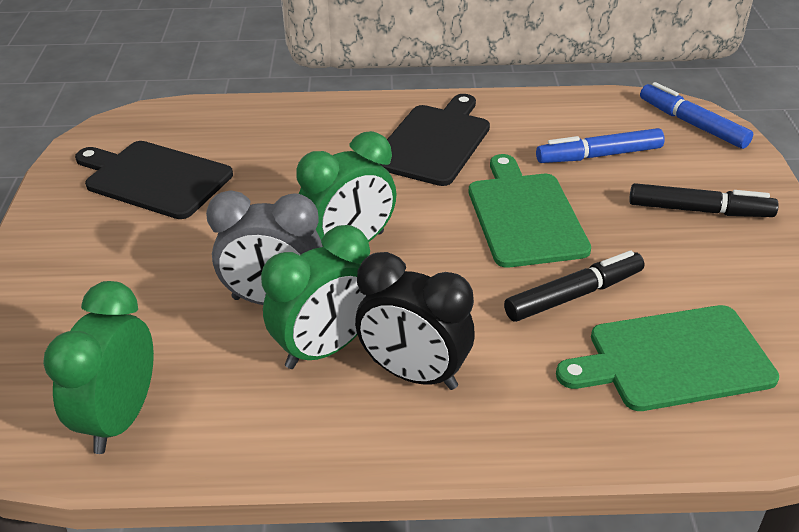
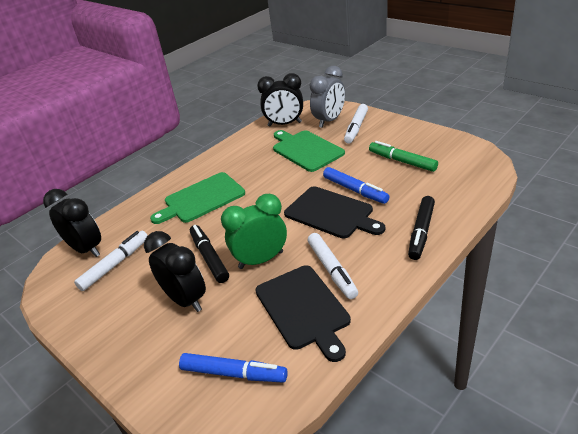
black clock: 1 -> 3
green clock: 3 -> 1
green marker: 0 -> 1
white marker: 0 -> 3

